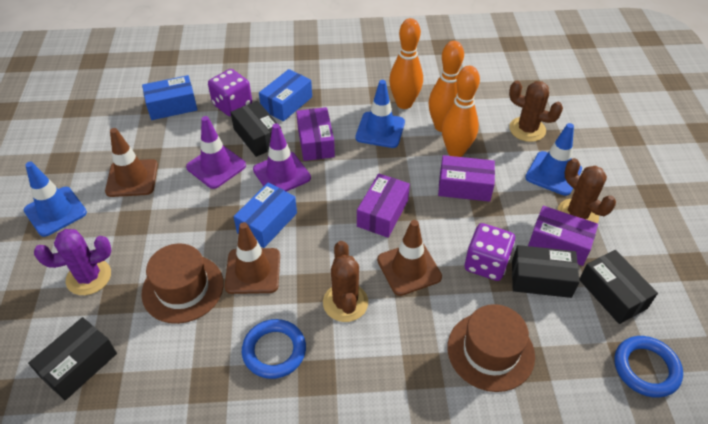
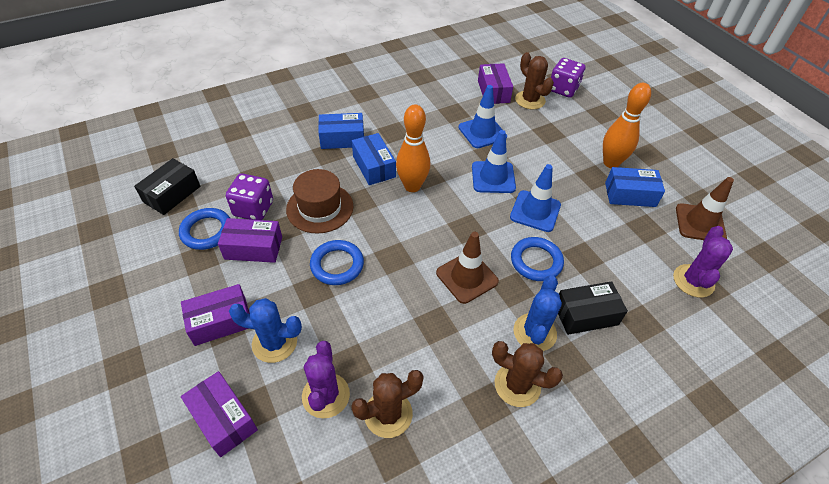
black box: 4 -> 2
blue cactus: 0 -> 2
blue ring: 2 -> 3
brown hat: 2 -> 1
brown traffic cone: 3 -> 2
orange bowling pin: 3 -> 2
purple cactus: 1 -> 2
purple traffic cone: 2 -> 0

